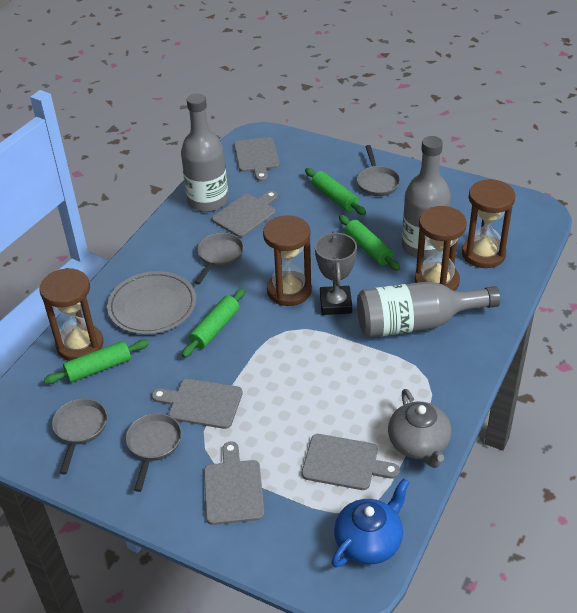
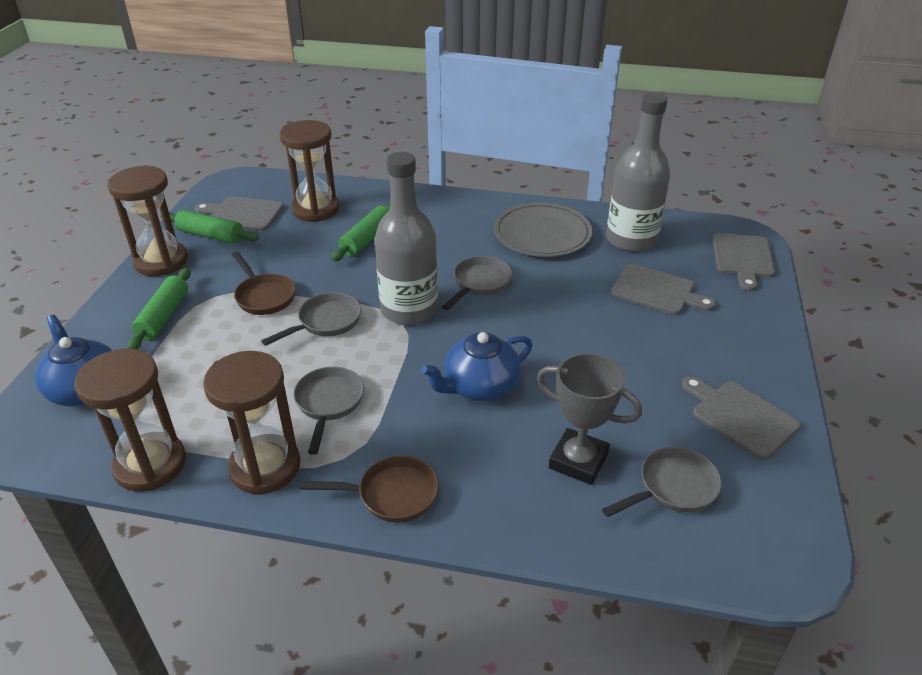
blue teapot: 1 -> 2
brown pan: 0 -> 2
green rolling pin: 4 -> 3
grey bottle: 3 -> 2
grey cutting board: 5 -> 4
grey teapot: 1 -> 0

